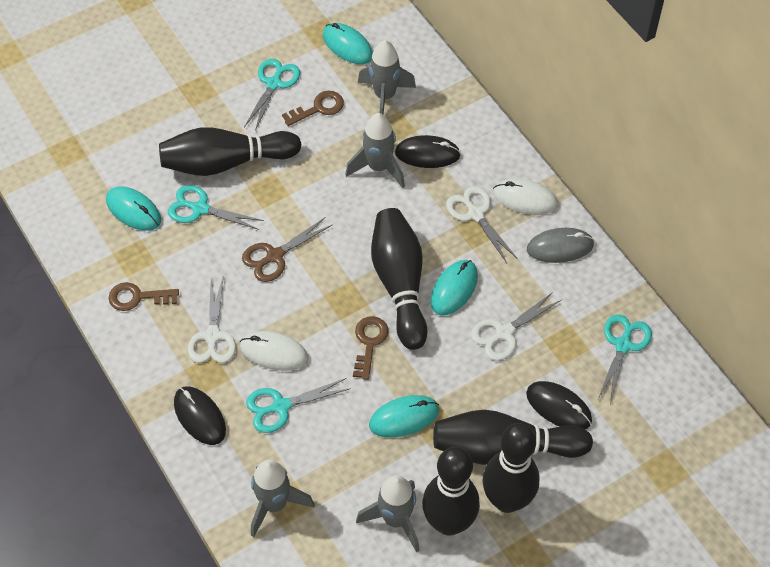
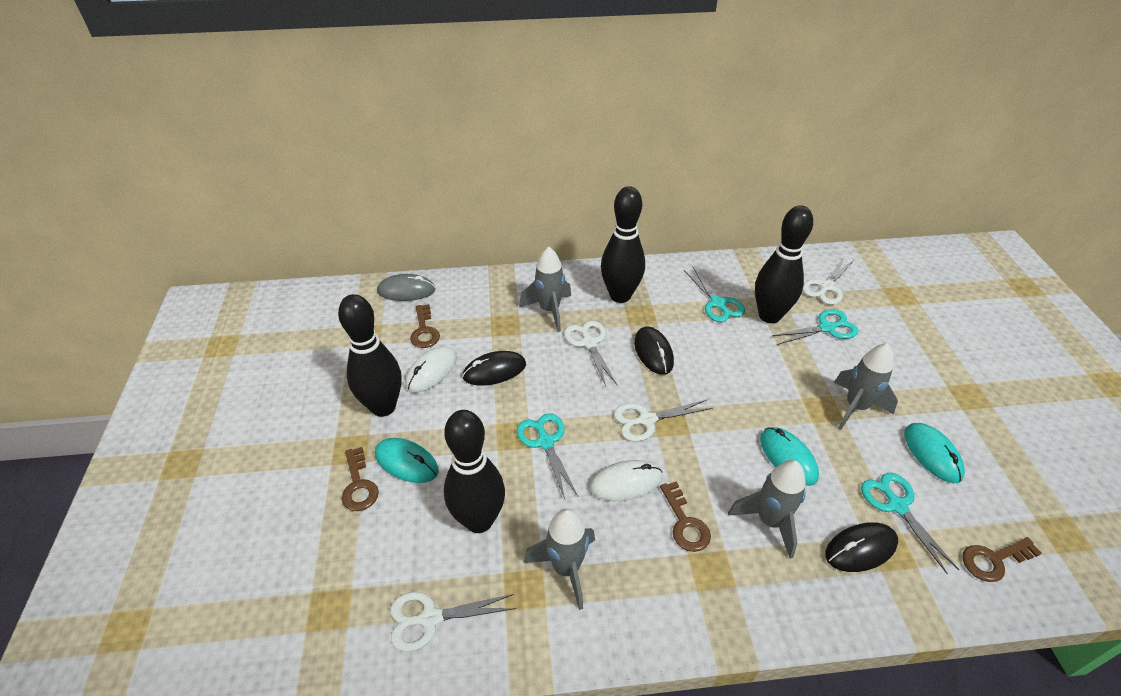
black bowling pin: 5 -> 4
brown key: 3 -> 4
brown scissors: 1 -> 0
turquoise mouse: 4 -> 3
white scissors: 3 -> 4

